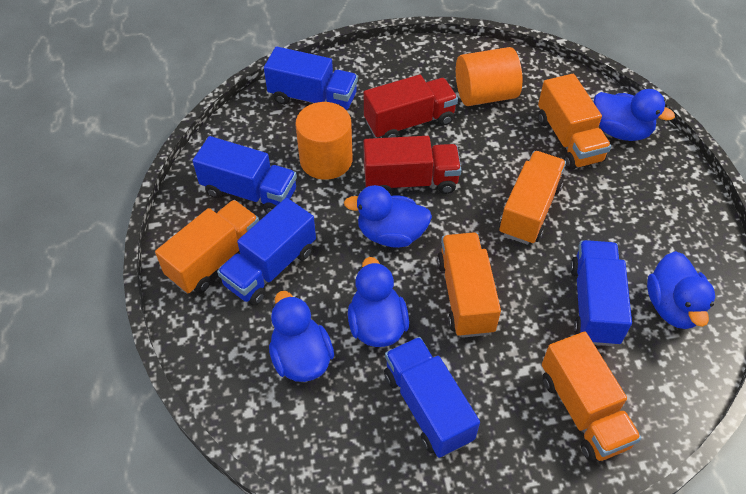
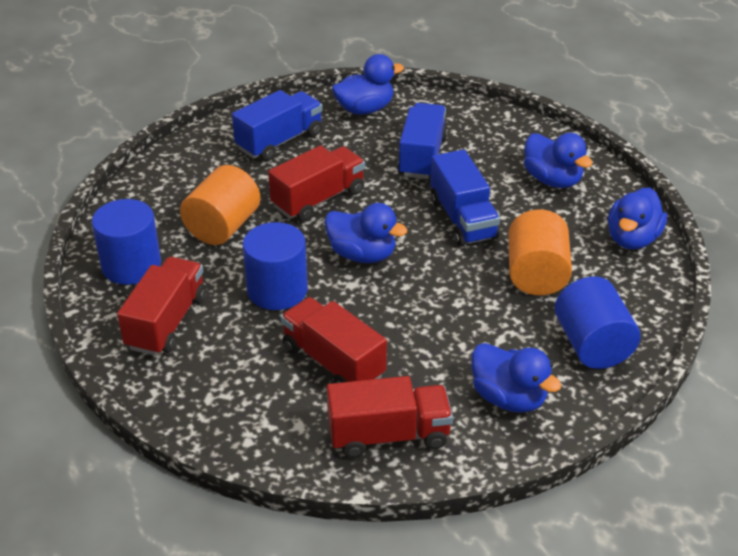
blue cylinder: 0 -> 3
blue truck: 5 -> 3
orange truck: 5 -> 0
red truck: 2 -> 4

